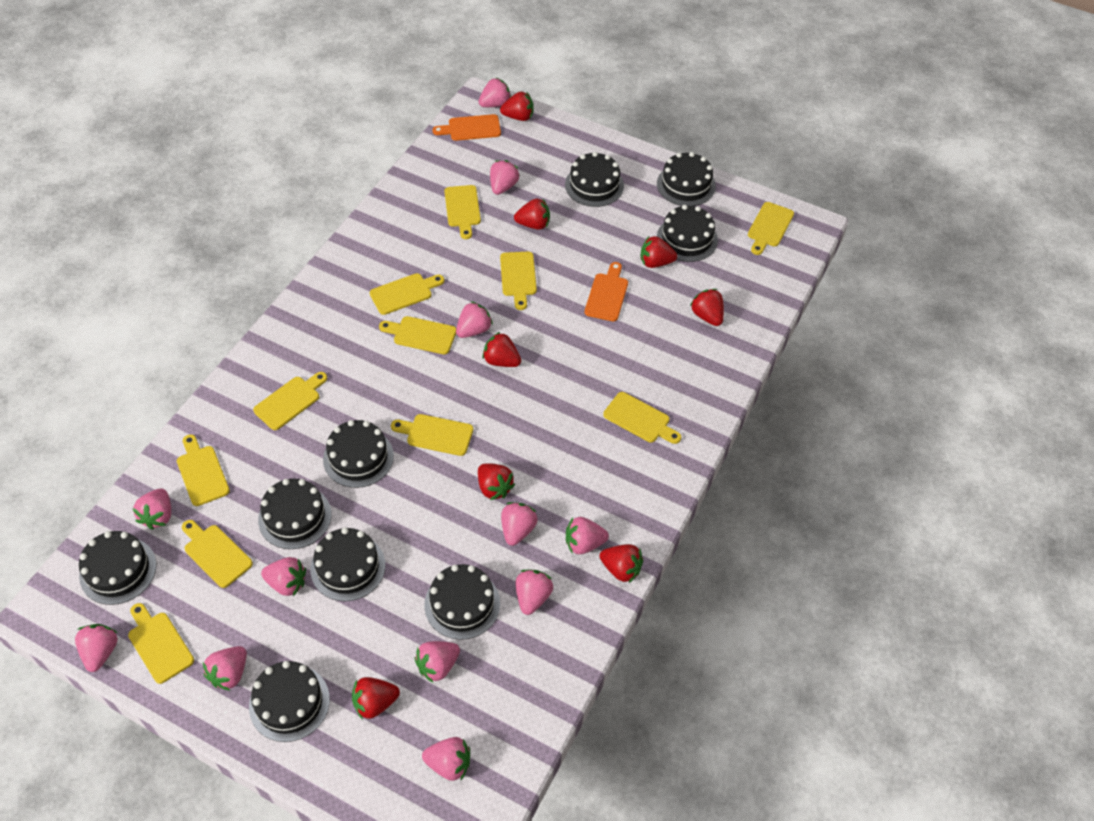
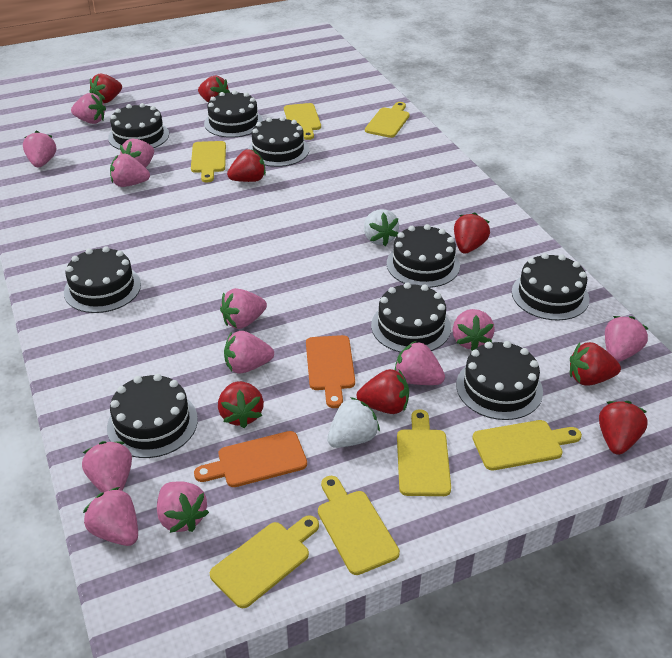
white strawberry: 0 -> 2
yellow cutting board: 11 -> 7

